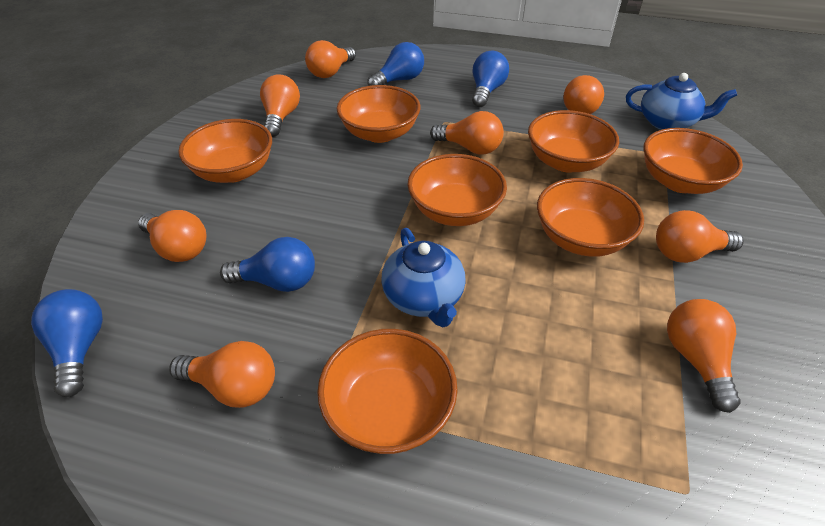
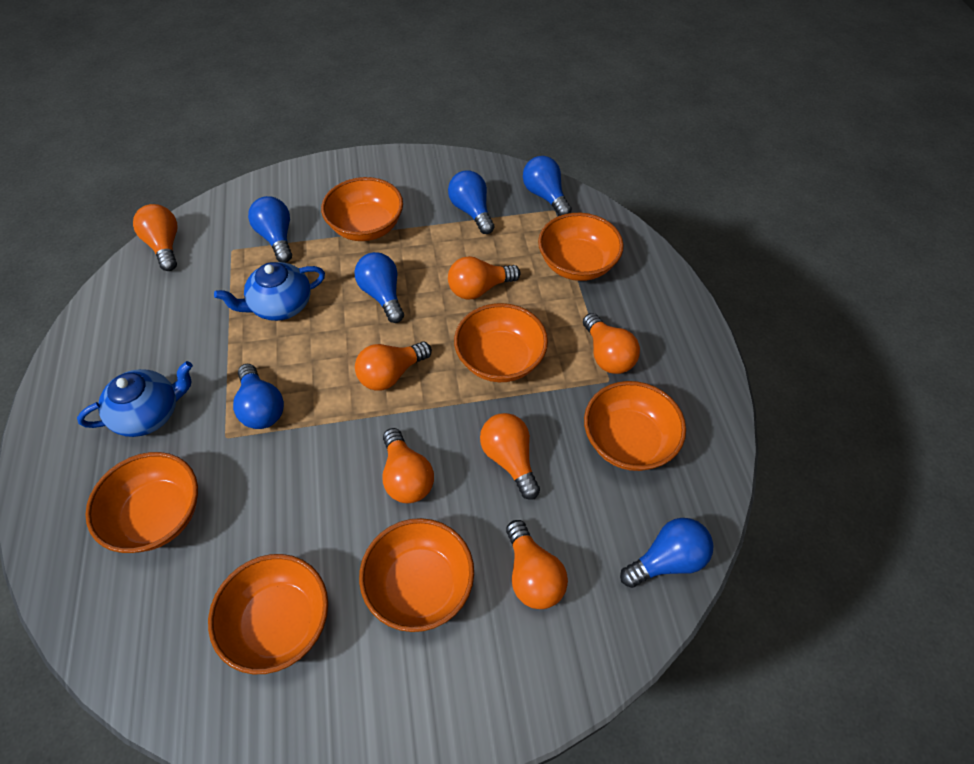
blue light bulb: 4 -> 6
orange light bulb: 8 -> 7

